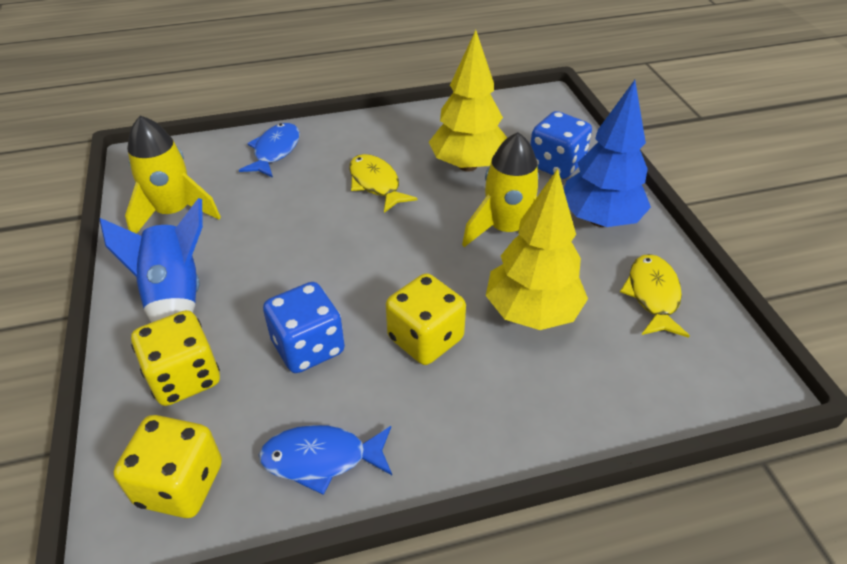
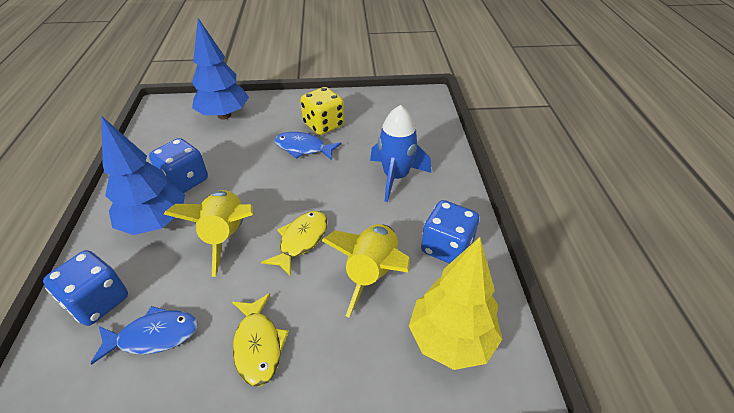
blue dice: 2 -> 3
blue tree: 1 -> 2
yellow dice: 3 -> 1
yellow tree: 2 -> 1

